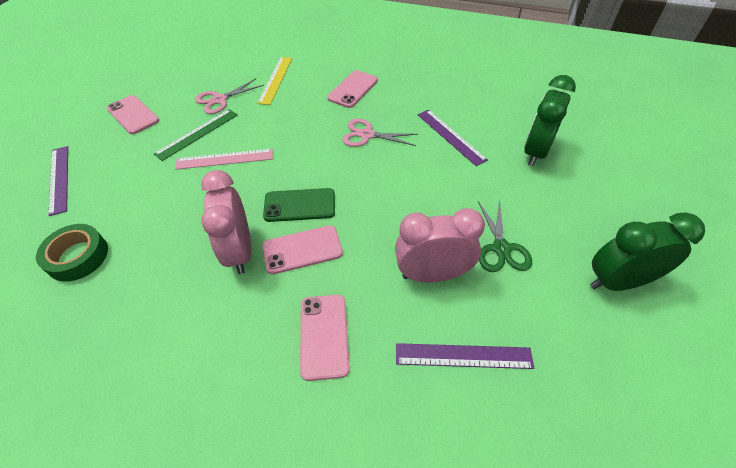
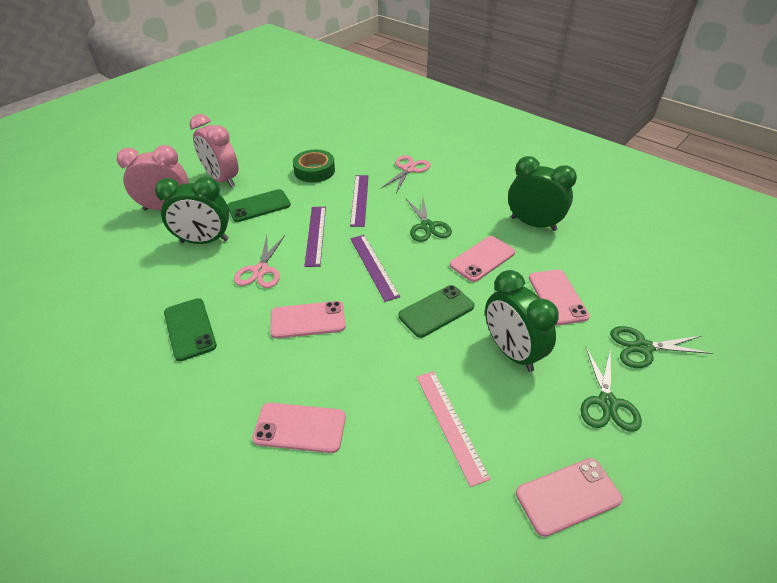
green clock: 2 -> 3
green phone: 1 -> 3
green ruler: 1 -> 0
green scissors: 1 -> 3
pink phone: 4 -> 5
yellow ruler: 1 -> 0

